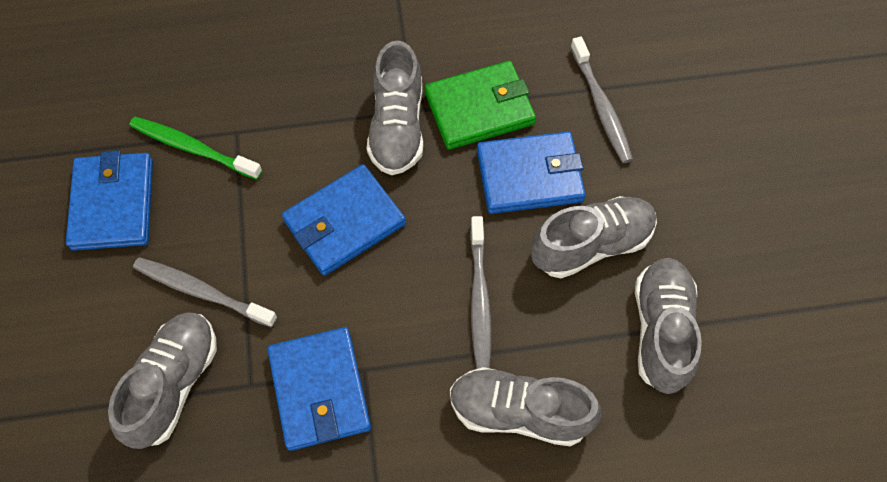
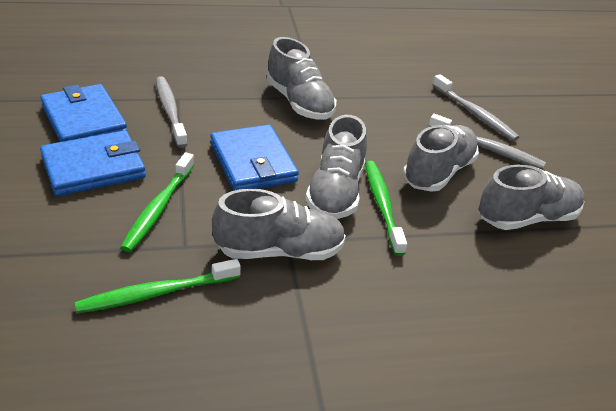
blue wallet: 4 -> 3
green toothbrush: 1 -> 3
green wallet: 1 -> 0

